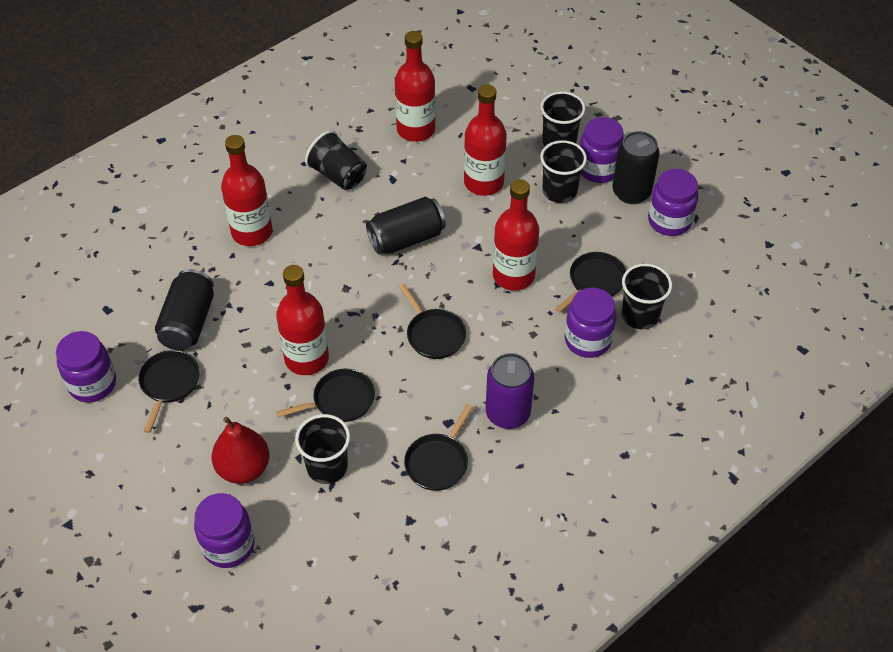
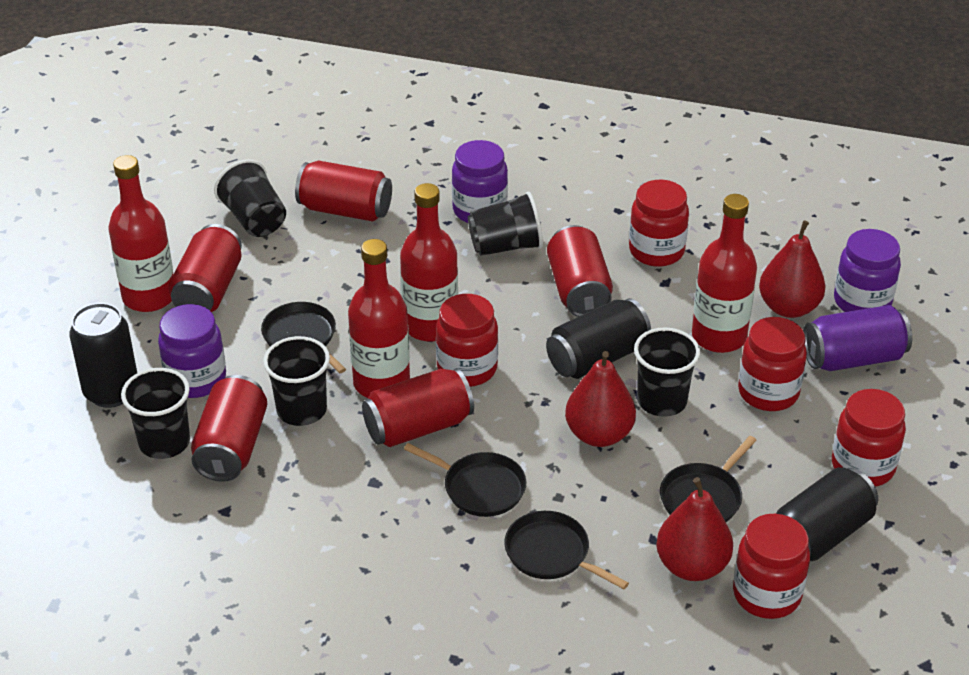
black pan: 5 -> 4
purple jar: 5 -> 3
red bottle: 5 -> 4
red can: 0 -> 5
red jar: 0 -> 5
red pear: 1 -> 3

